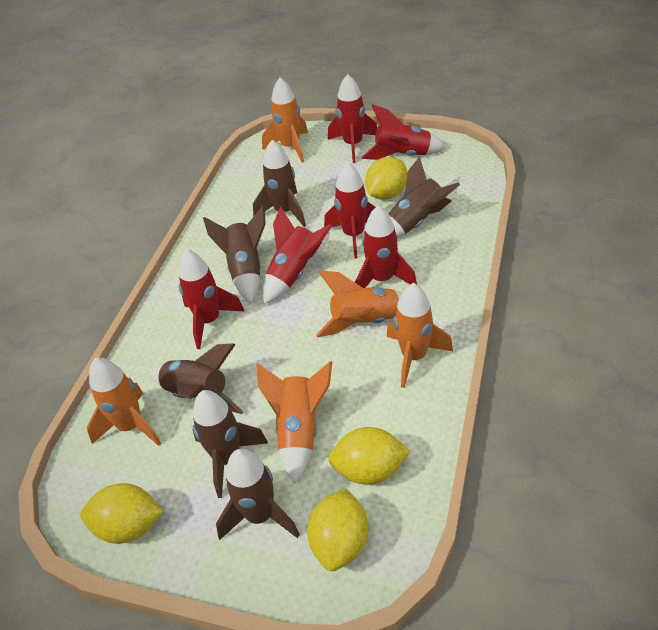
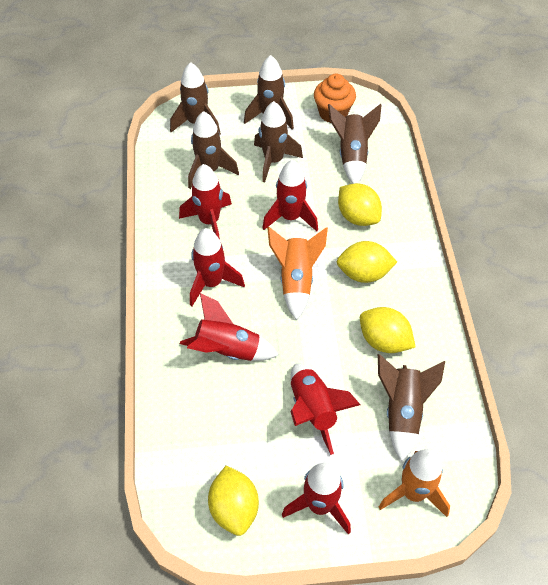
orange cupcake: 0 -> 1
orange rocket: 5 -> 2

